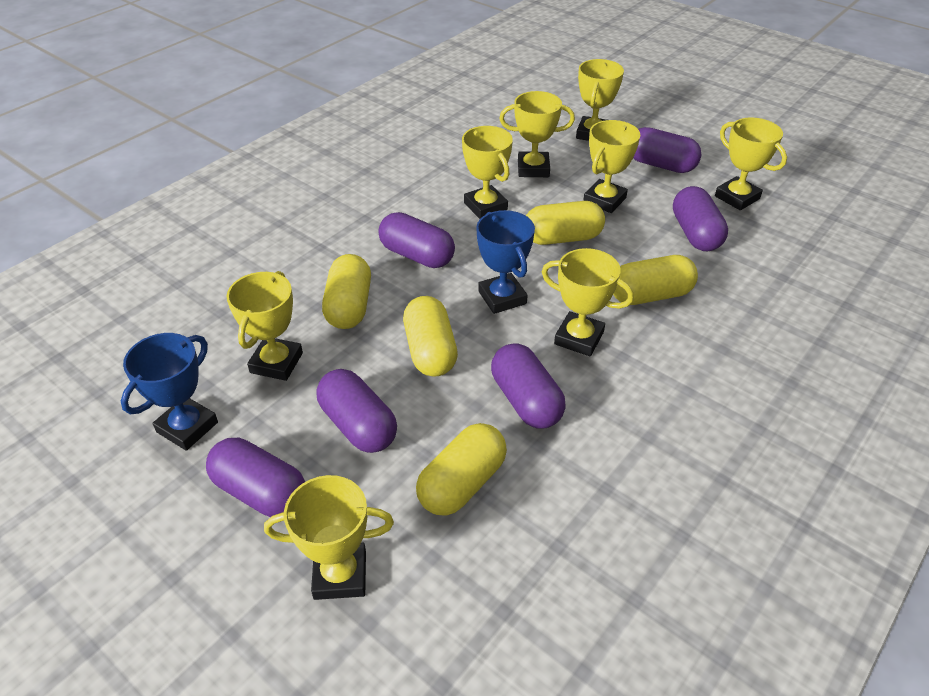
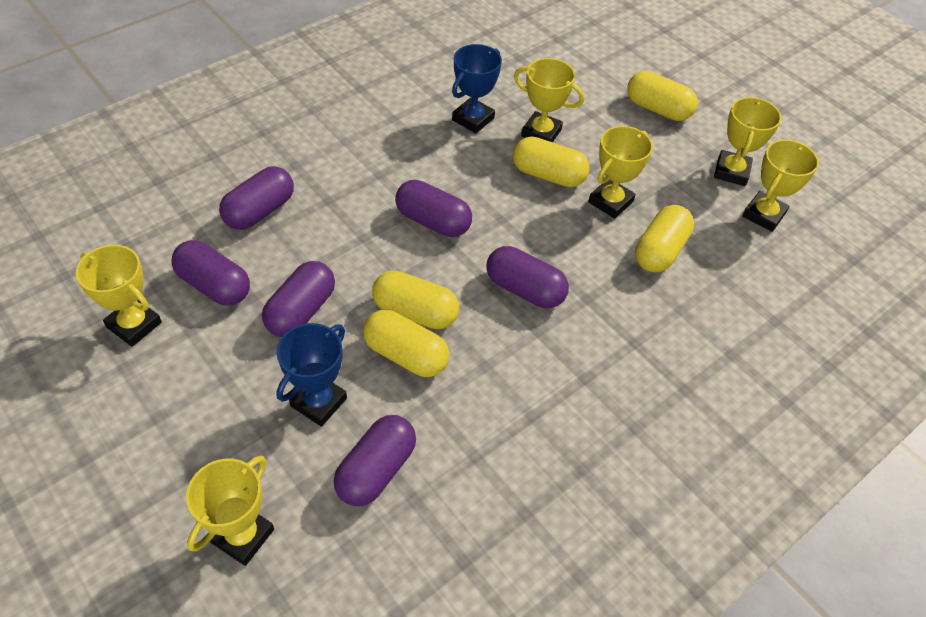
yellow trophy: 8 -> 6

